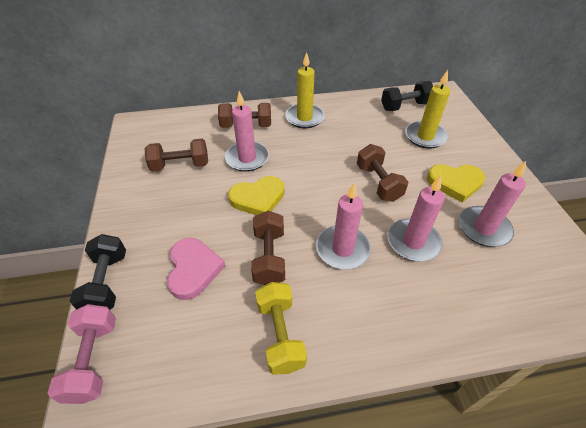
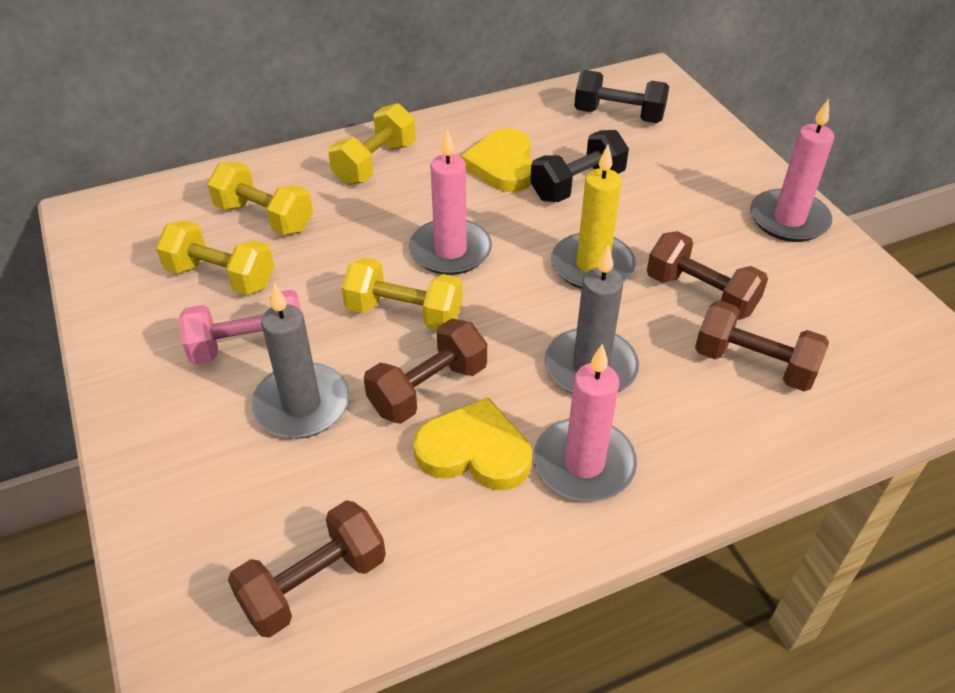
grey candle: 0 -> 2
pink candle: 4 -> 3
pink heart: 1 -> 0
yellow candle: 2 -> 1
yellow dumbbell: 1 -> 4

